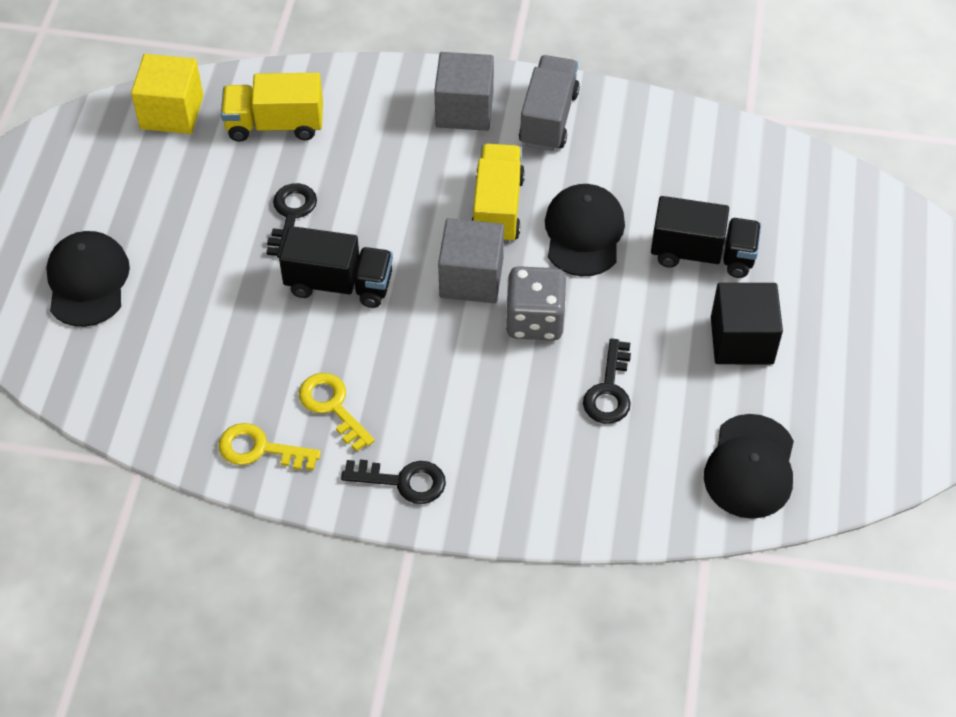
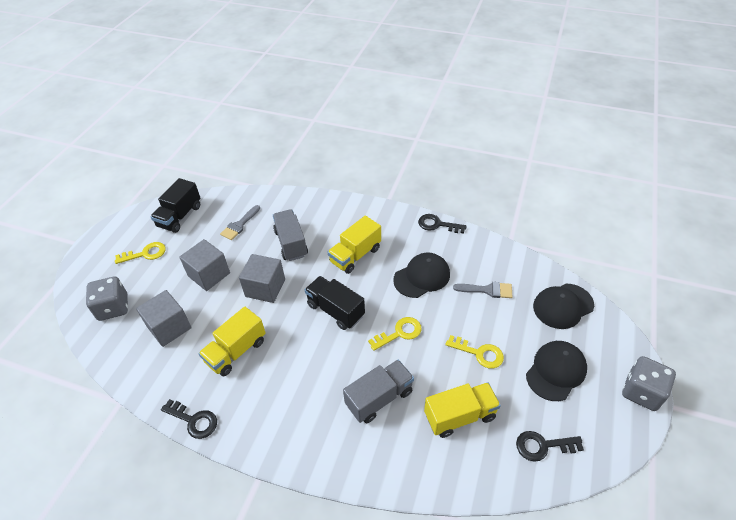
black cube: 1 -> 0
grey brush: 0 -> 2
grey cube: 2 -> 3
grey dice: 1 -> 2
grey truck: 1 -> 2
yellow cube: 1 -> 0
yellow key: 2 -> 3
yellow truck: 2 -> 3

